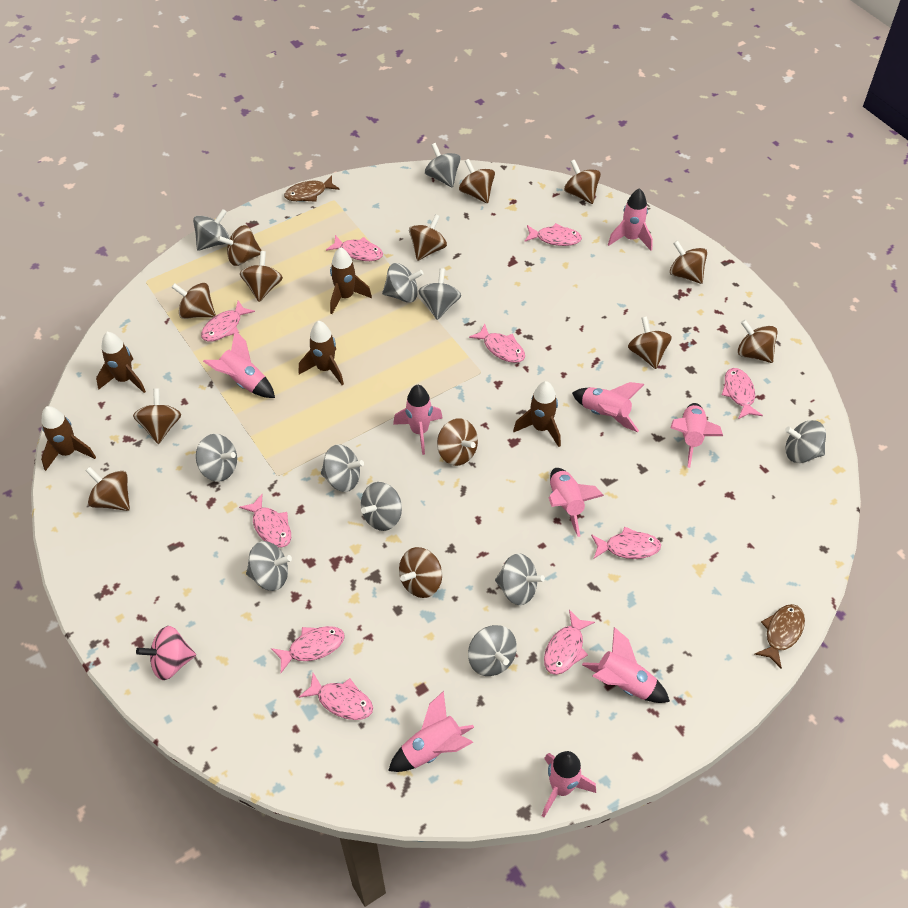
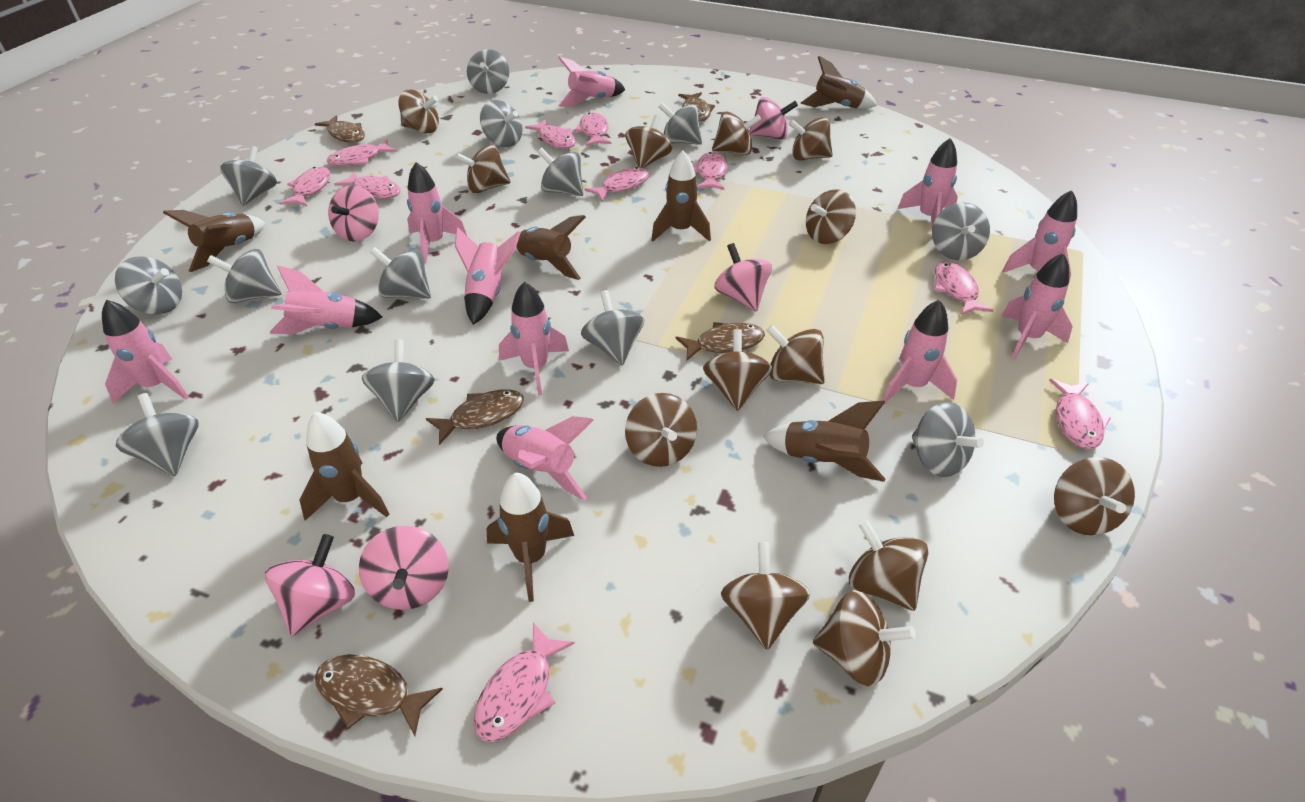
brown fish: 2 -> 5
brown rocket: 5 -> 7
grey spinning top: 11 -> 13
pink rocket: 9 -> 11
pink spinning top: 1 -> 5

